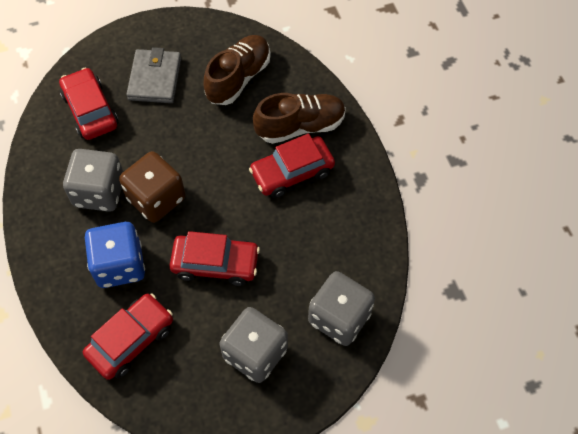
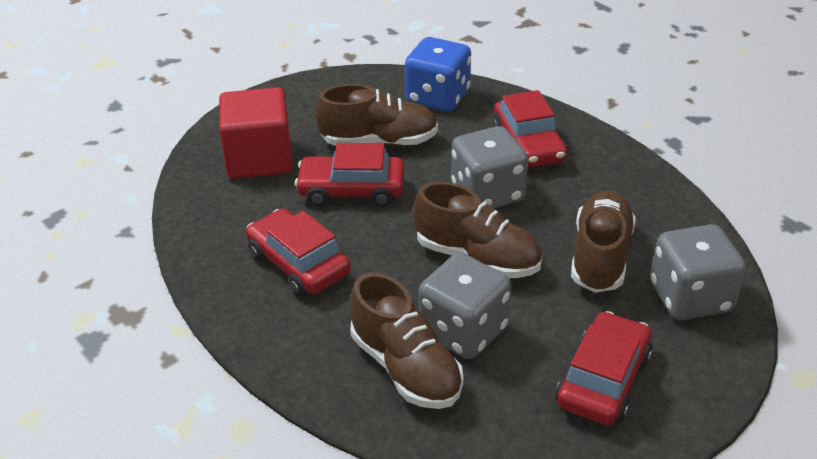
brown dice: 1 -> 0
brown shoe: 2 -> 4
grey wallet: 1 -> 0
red cube: 0 -> 1

